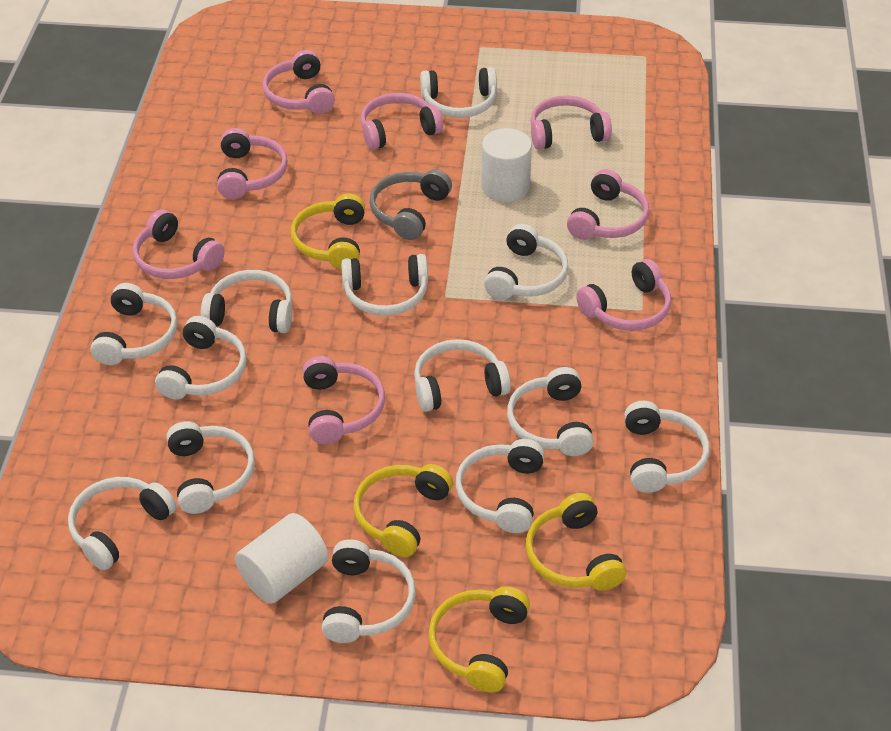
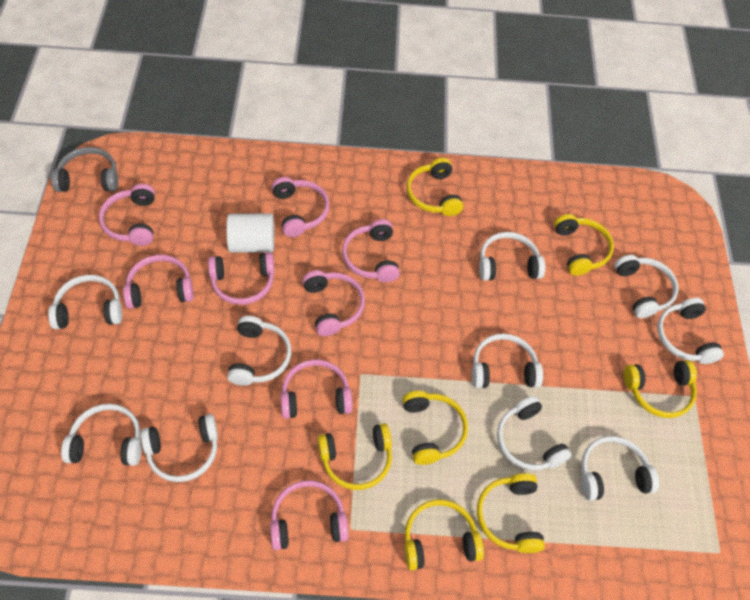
white cylinder: 2 -> 1
white headphones: 13 -> 10
yellow headphones: 4 -> 7

